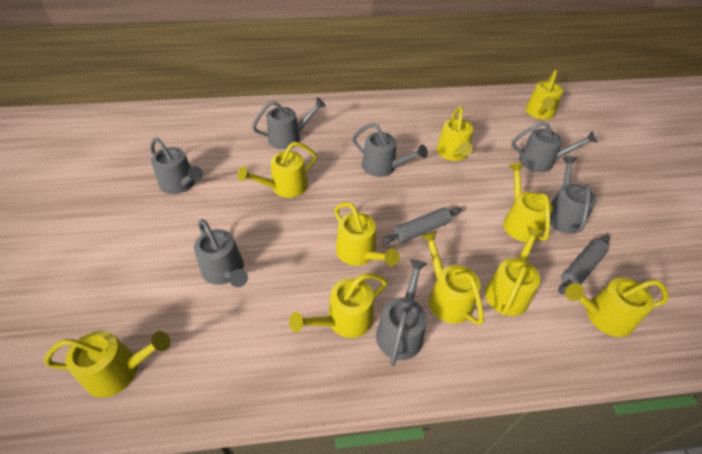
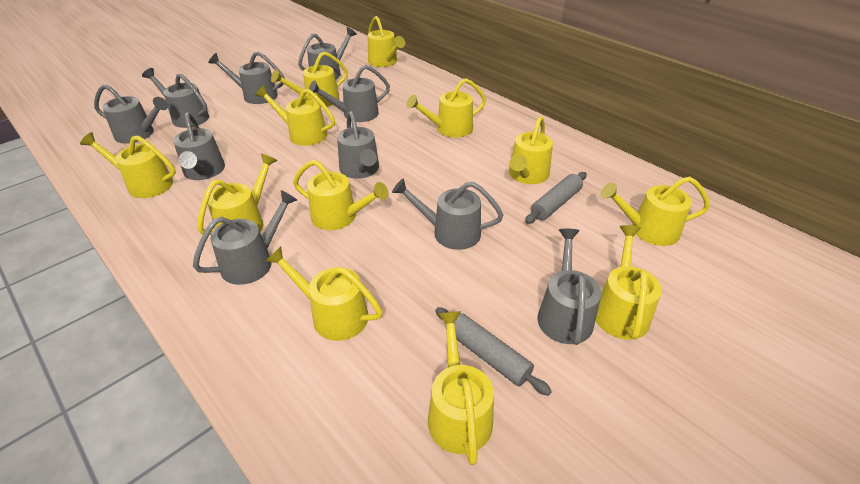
grey watering can: 7 -> 10
yellow watering can: 10 -> 12

